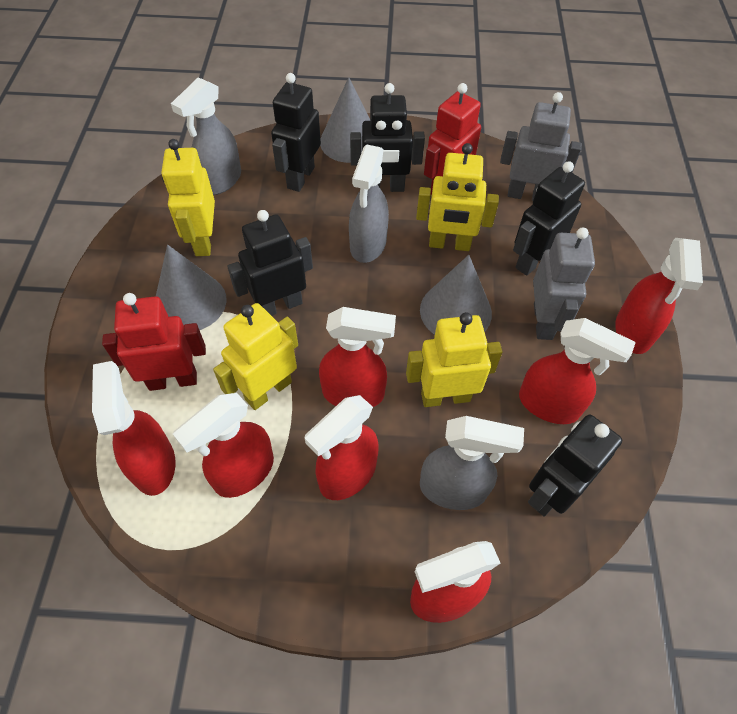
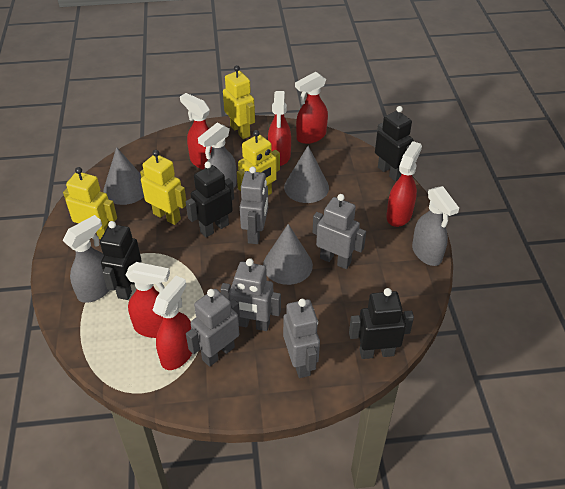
black robot: 5 -> 4
grey robot: 2 -> 5
red robot: 2 -> 0
red spray bottle: 7 -> 6

